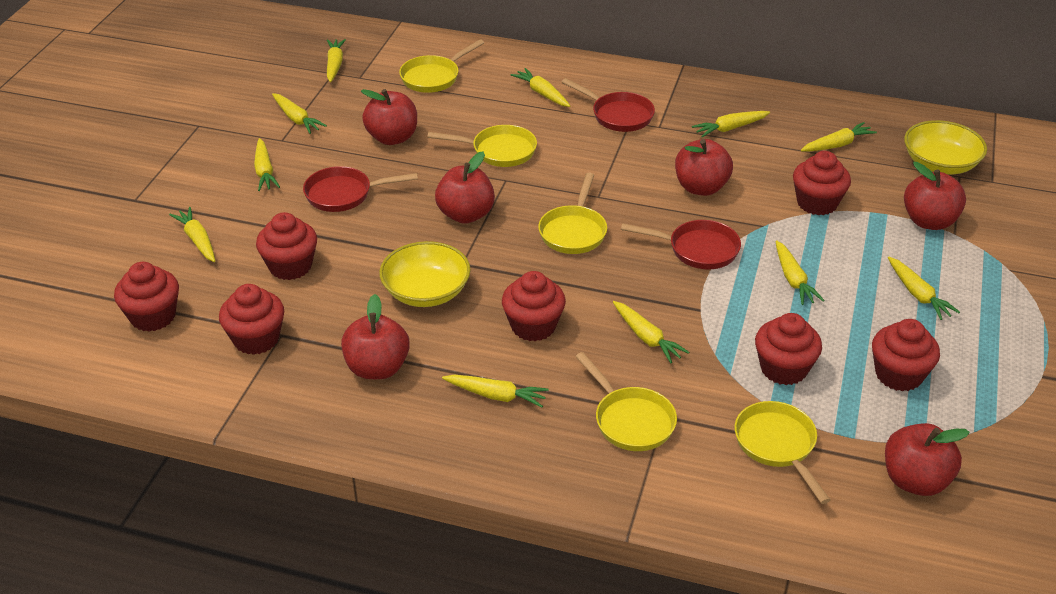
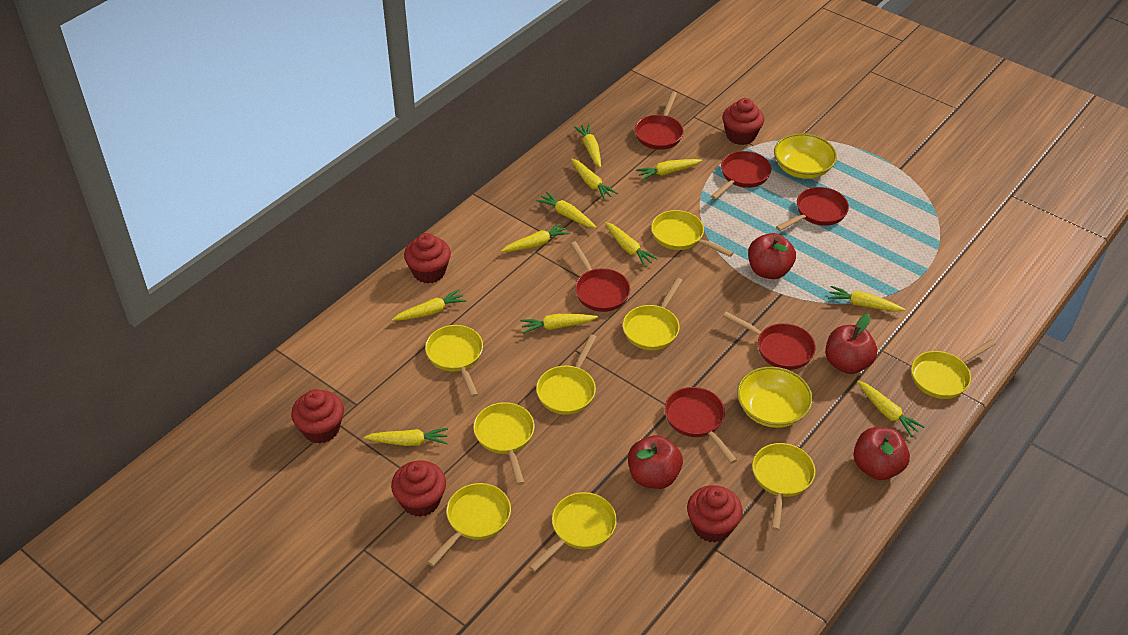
red apple: 6 -> 4
red cupcake: 7 -> 5
red pan: 3 -> 6
yellow pan: 5 -> 9

